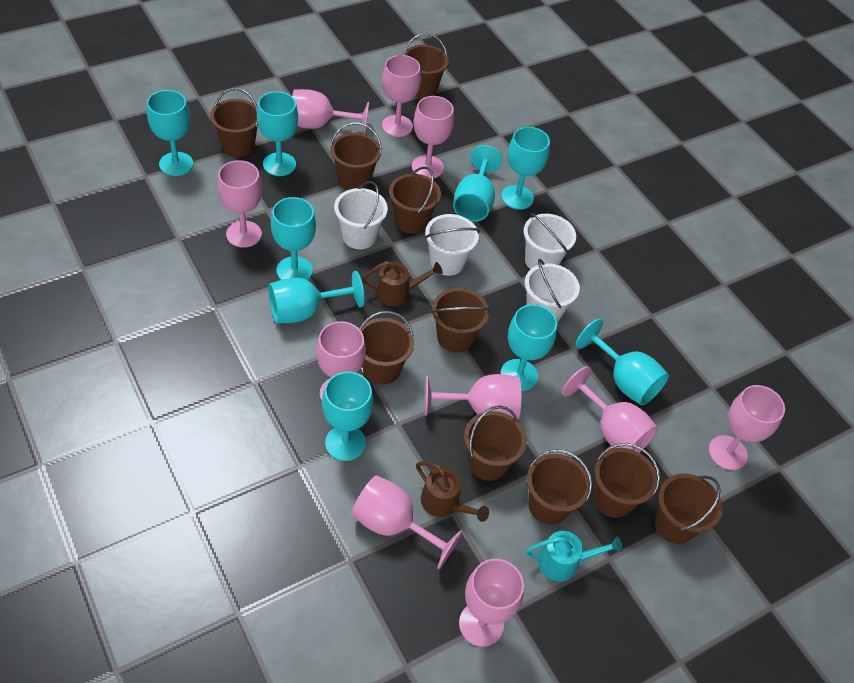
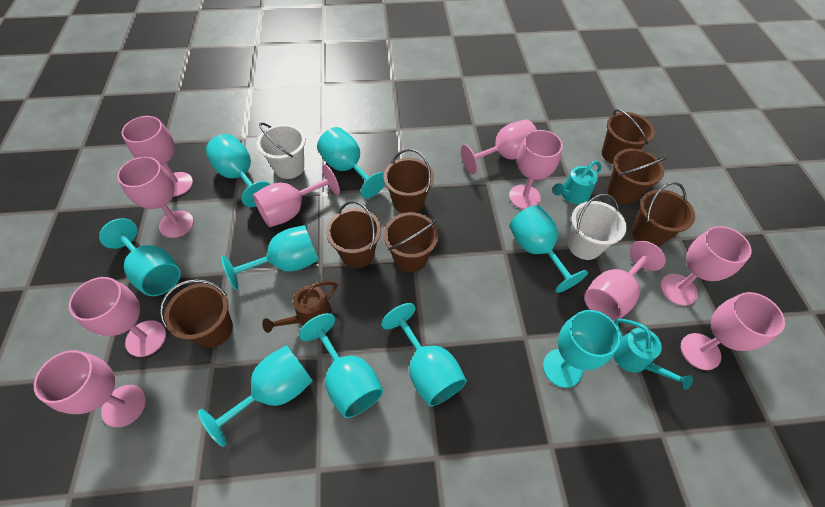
brown bucket: 10 -> 7
brown watering can: 2 -> 1
turquoise watering can: 1 -> 2
white bucket: 4 -> 2

